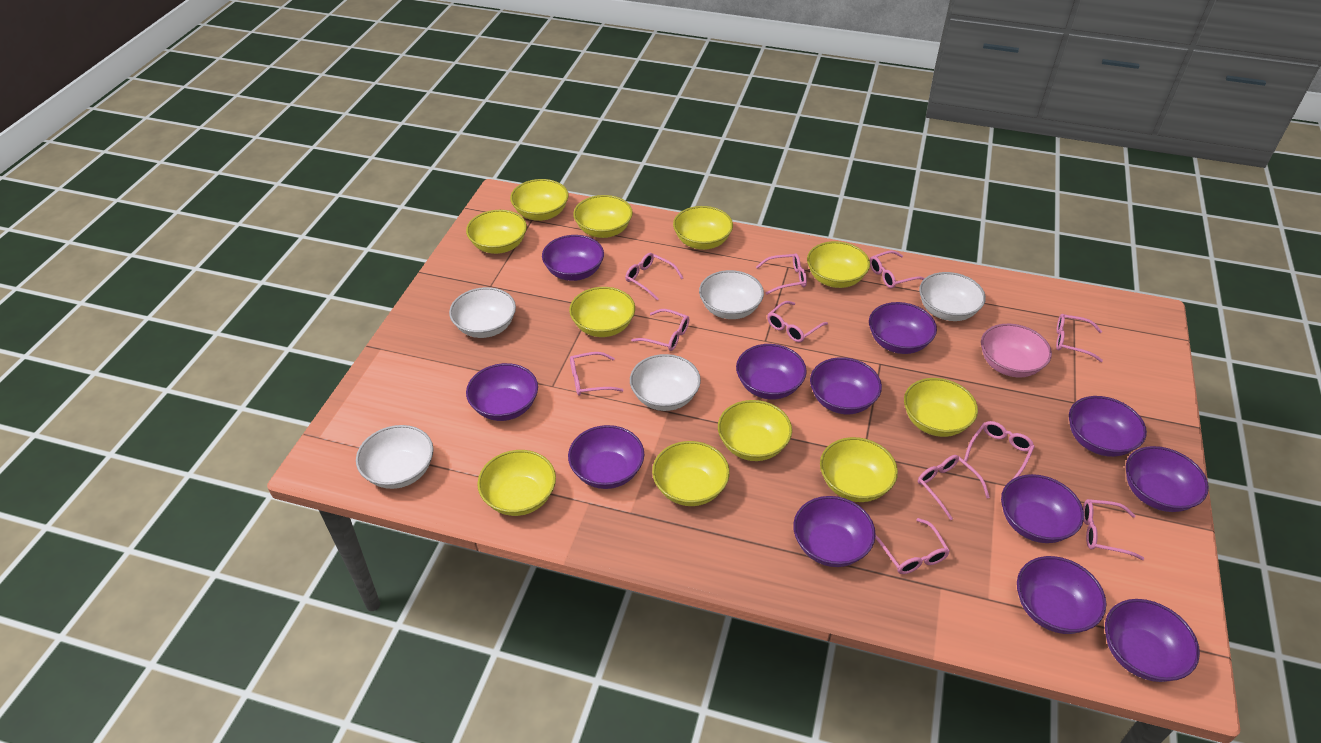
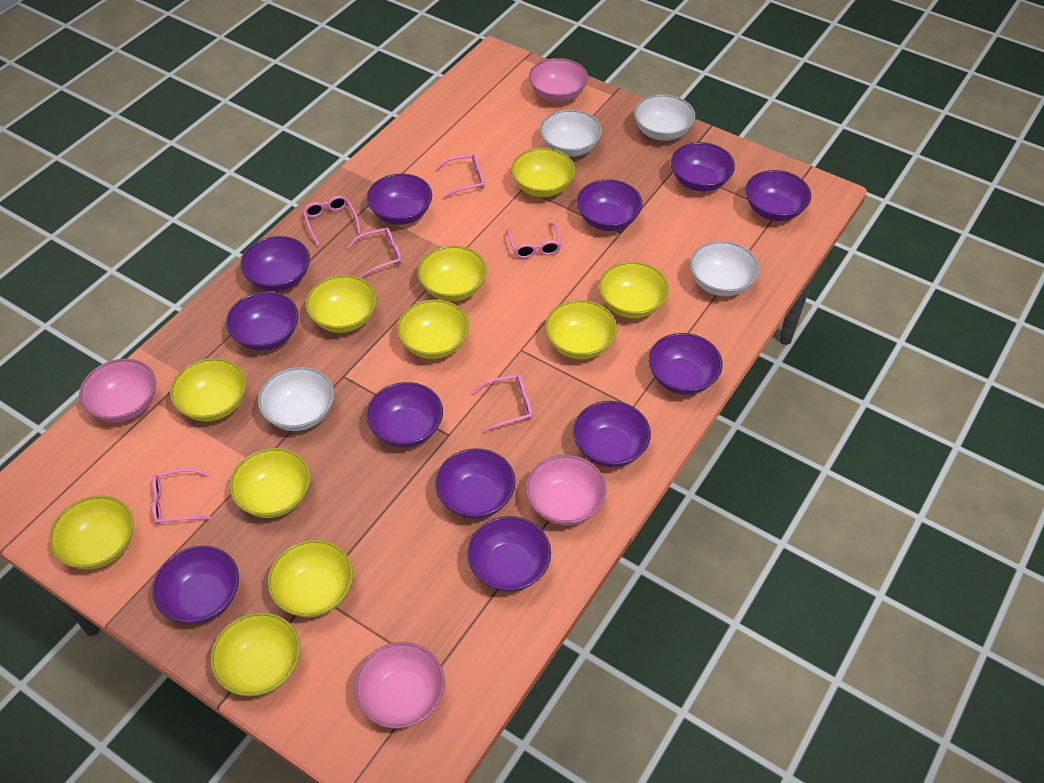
pink bowl: 1 -> 4
pink glasses: 11 -> 6
white bowl: 5 -> 4

